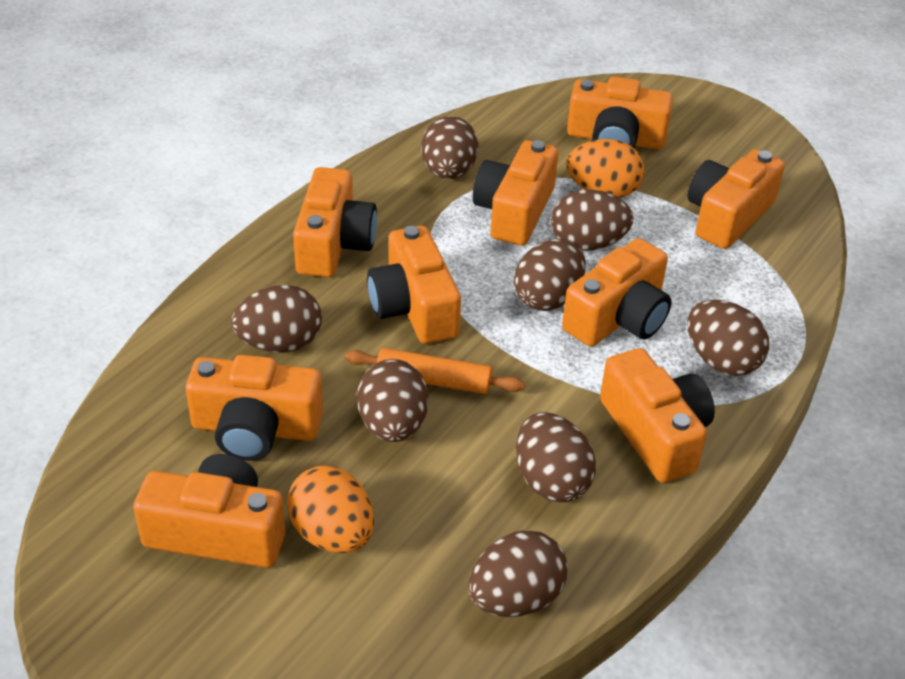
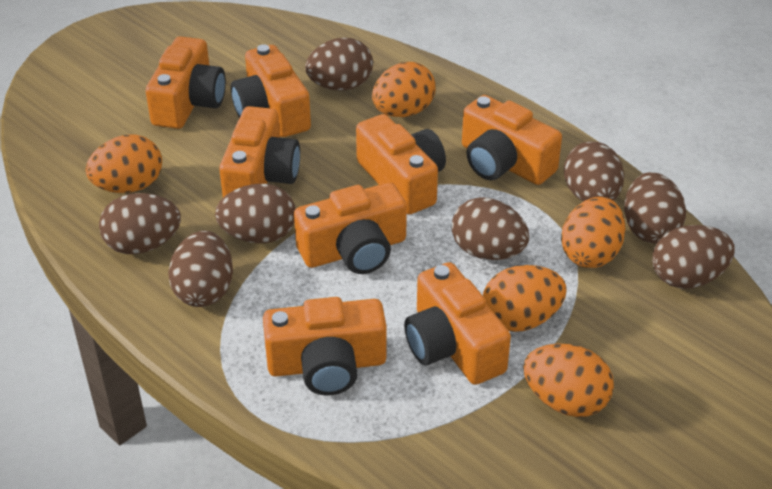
orange camera: 9 -> 8
orange egg: 2 -> 5
orange rolling pin: 1 -> 0

